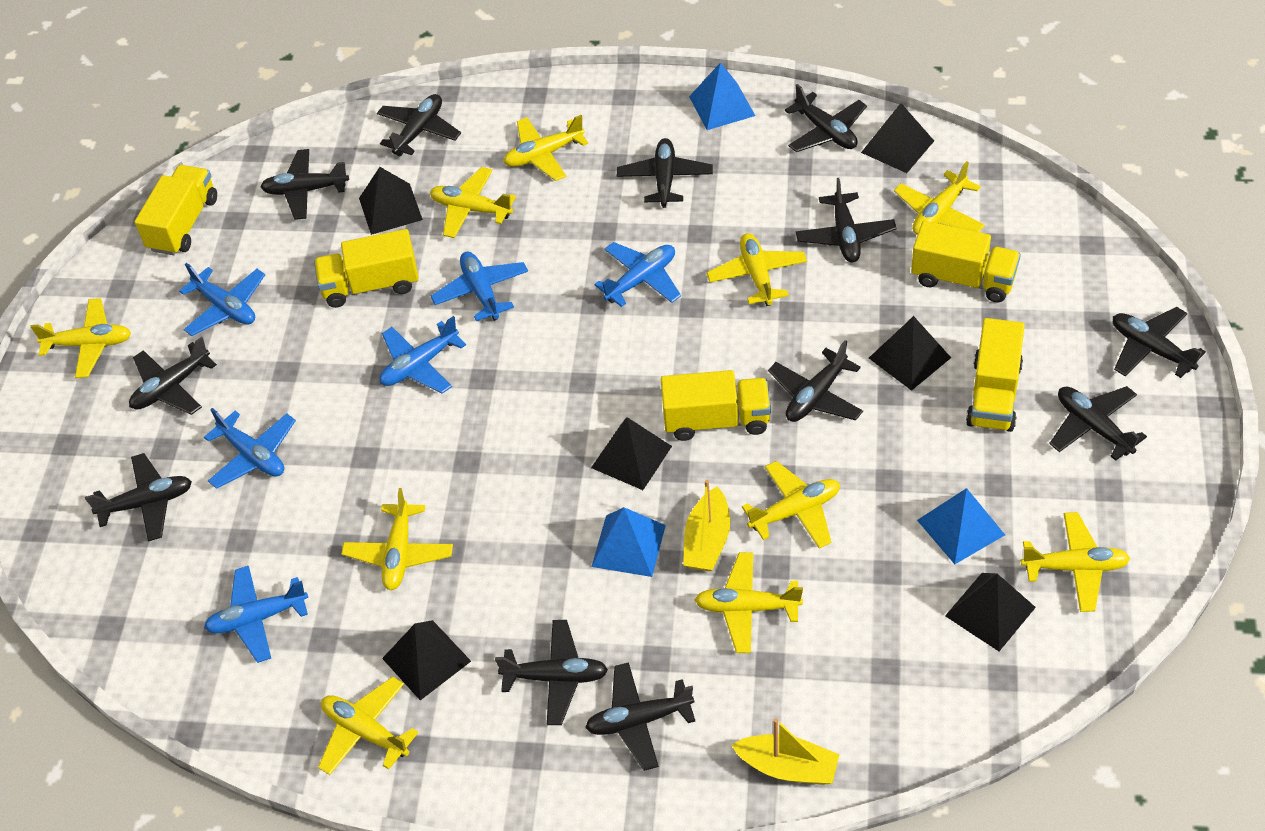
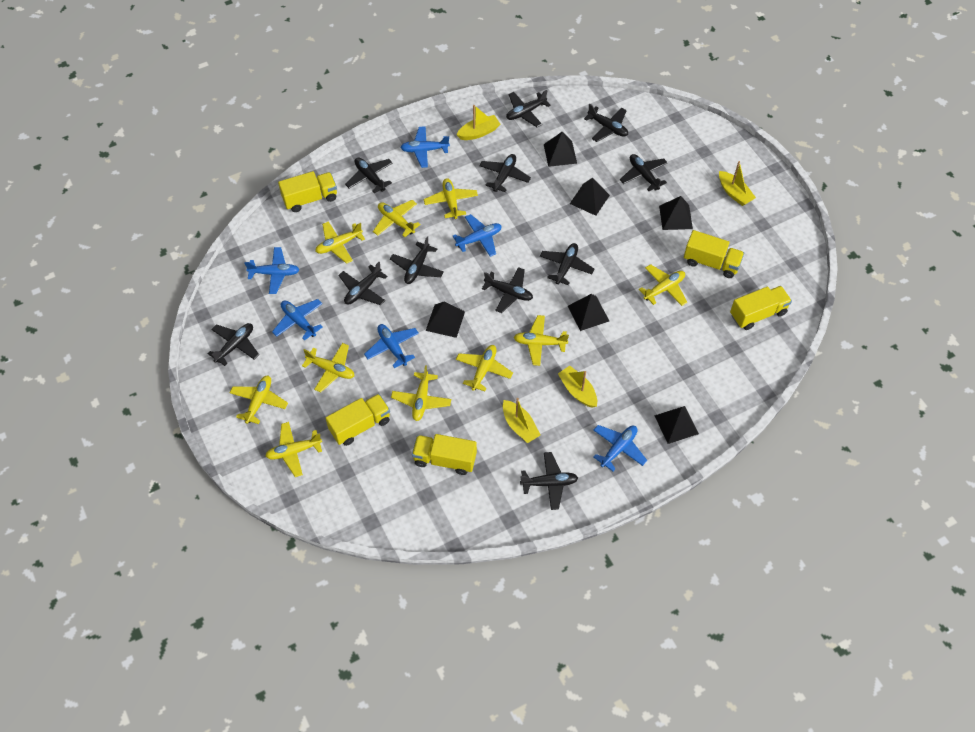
black plane: 12 -> 11
blue pyramid: 3 -> 0
yellow boat: 2 -> 4

